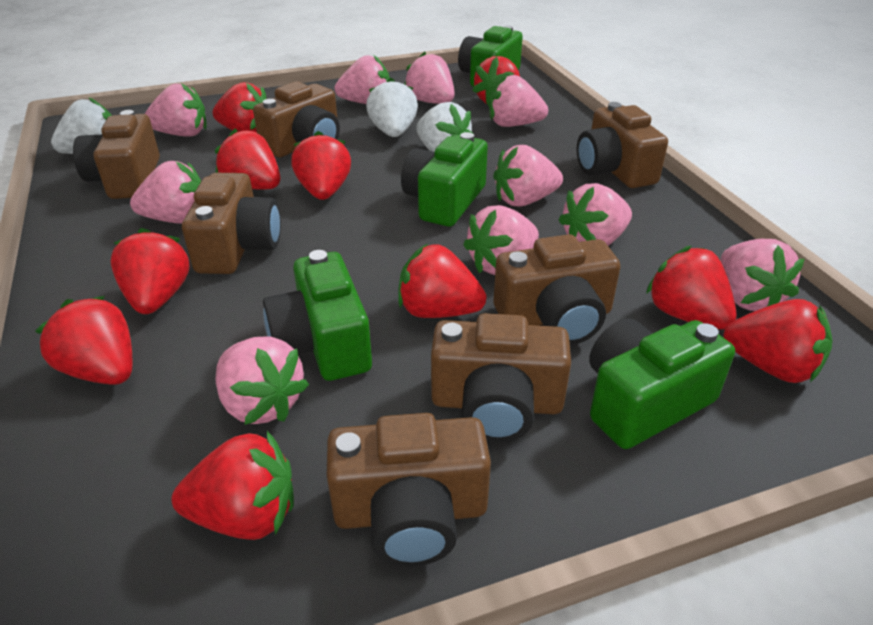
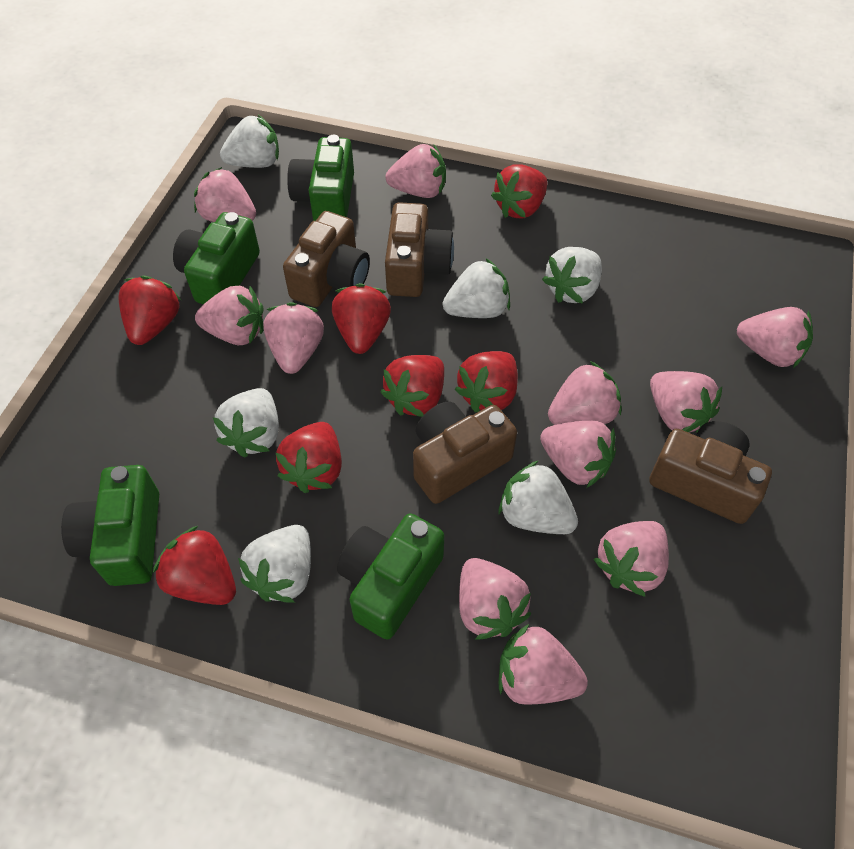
brown camera: 7 -> 4
pink strawberry: 10 -> 11
red strawberry: 10 -> 7
white strawberry: 3 -> 6

